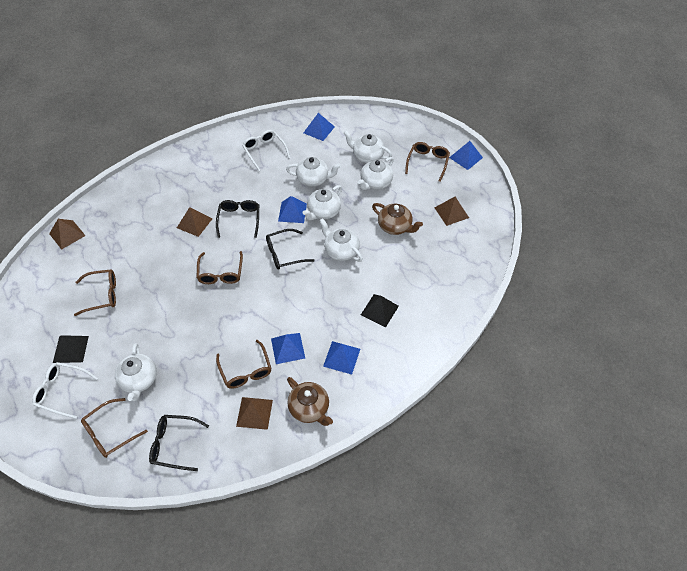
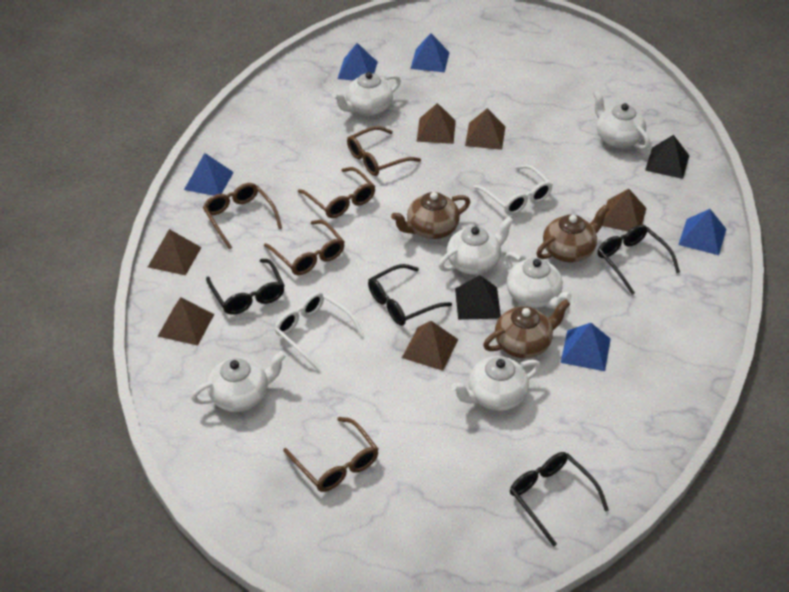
black glasses: 3 -> 4
brown pyramid: 4 -> 6
brown teapot: 2 -> 3

